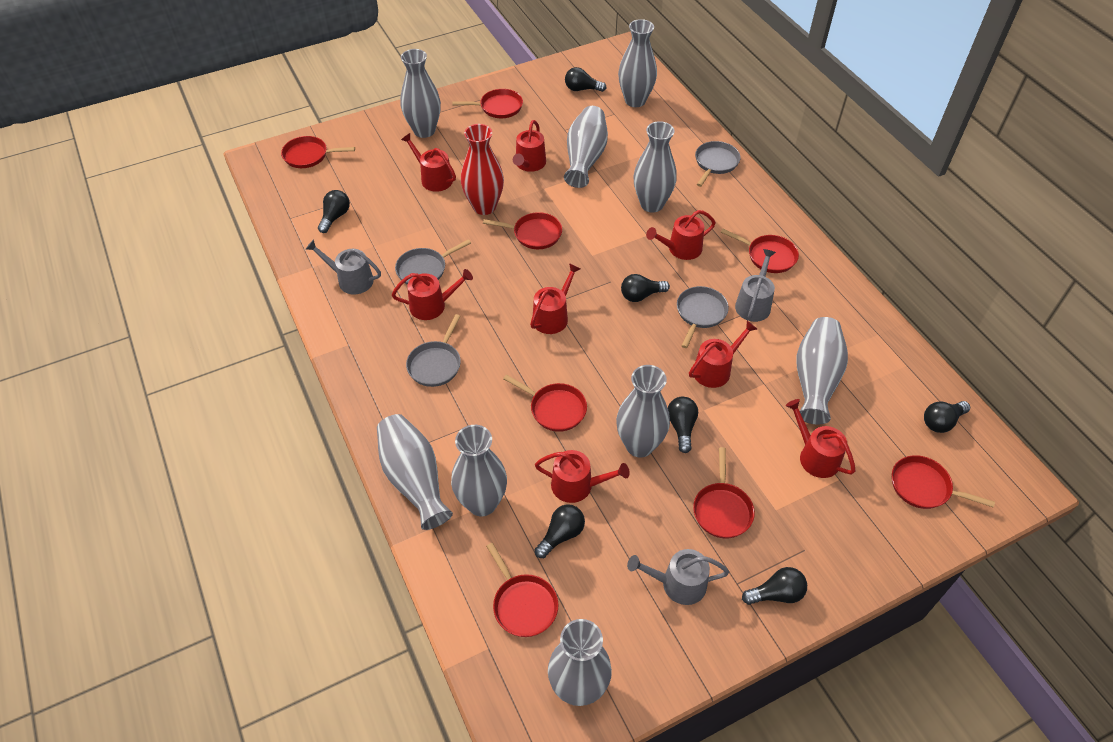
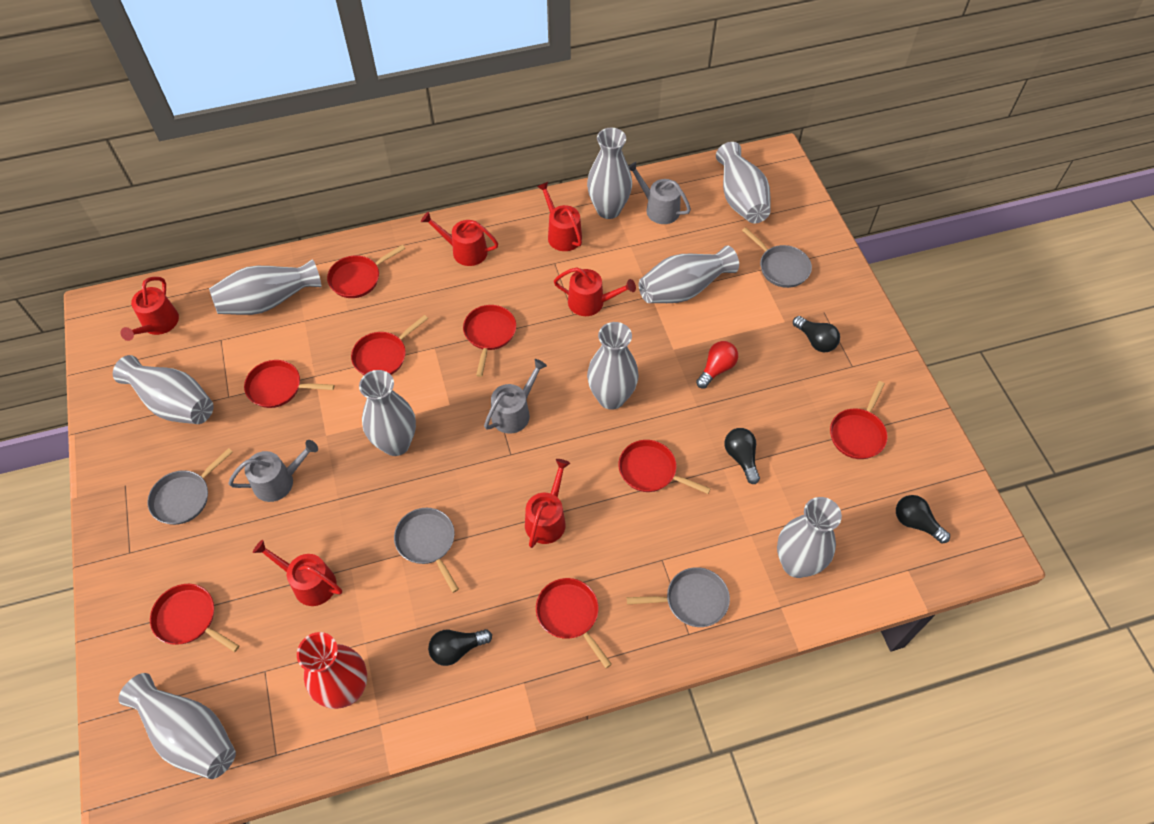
black light bulb: 7 -> 4
red light bulb: 0 -> 1
red watering can: 8 -> 6

